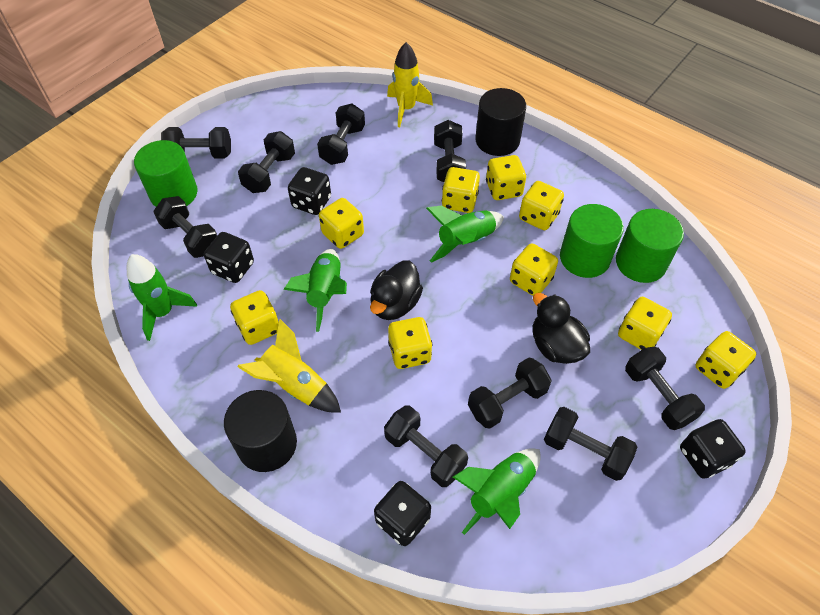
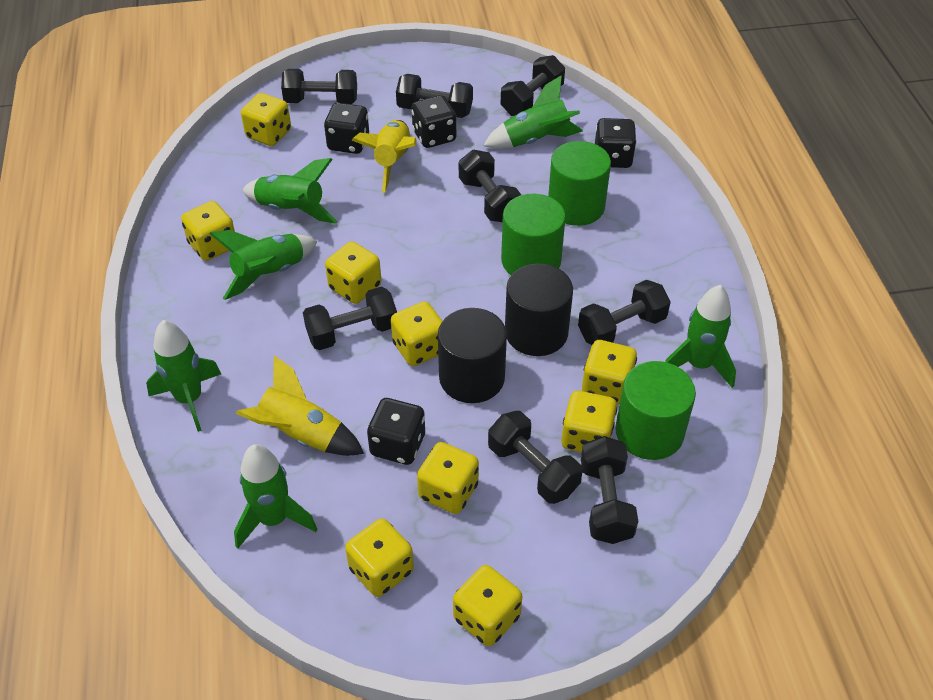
black duck: 2 -> 0
black dumbbell: 9 -> 8
green rocket: 4 -> 6

